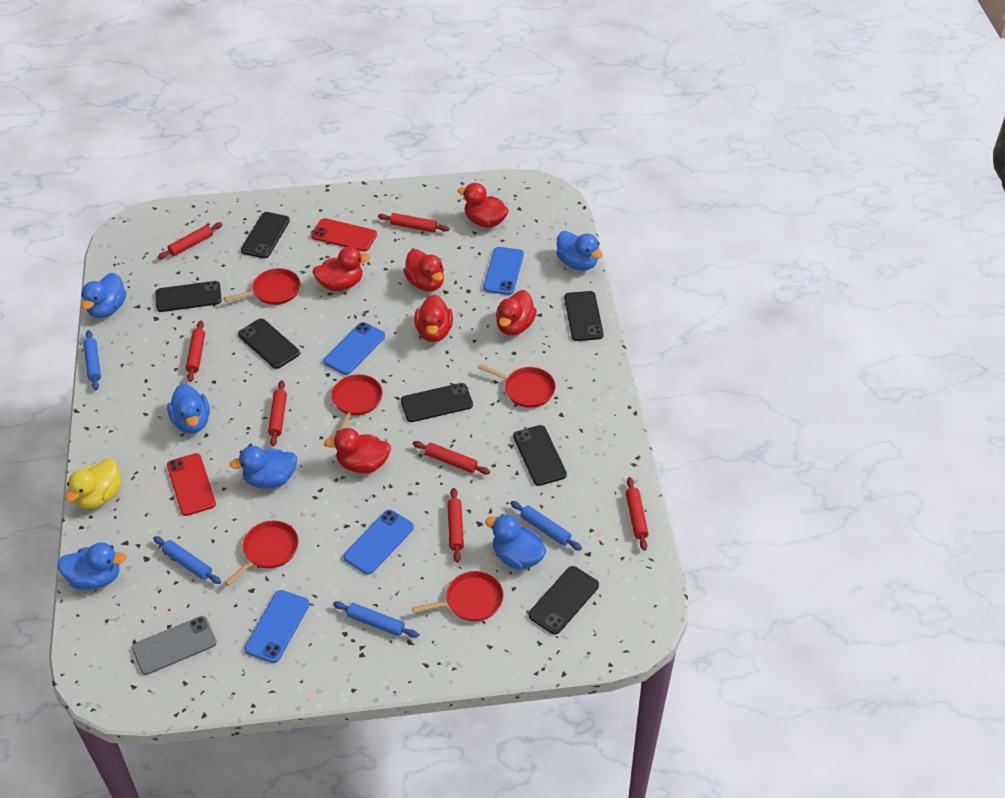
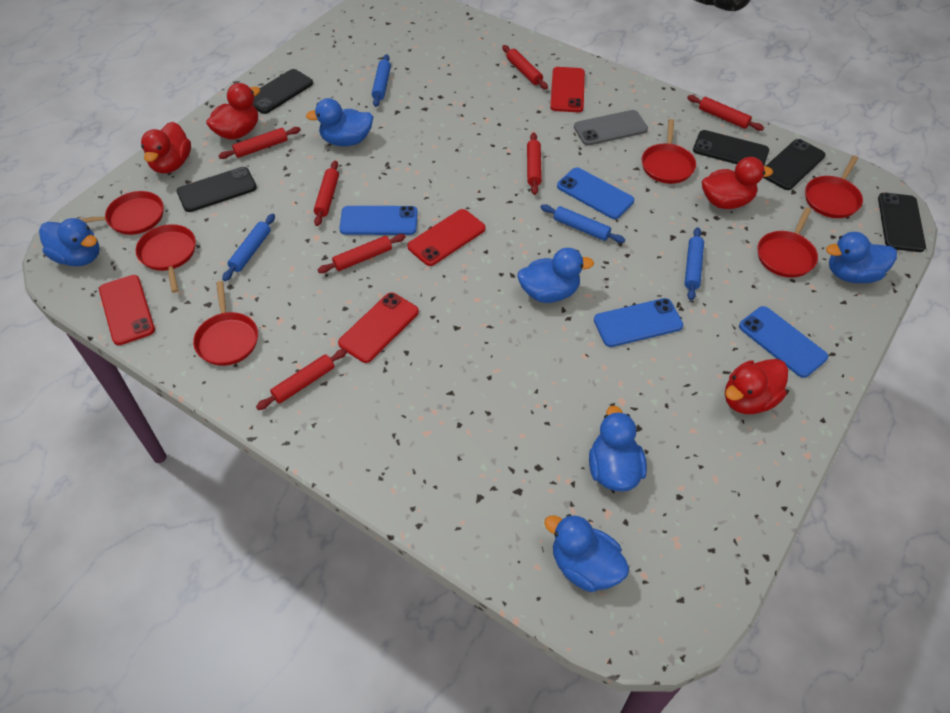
black phone: 7 -> 5
red duck: 6 -> 4
red pan: 5 -> 6
red phone: 2 -> 4
yellow duck: 1 -> 0

